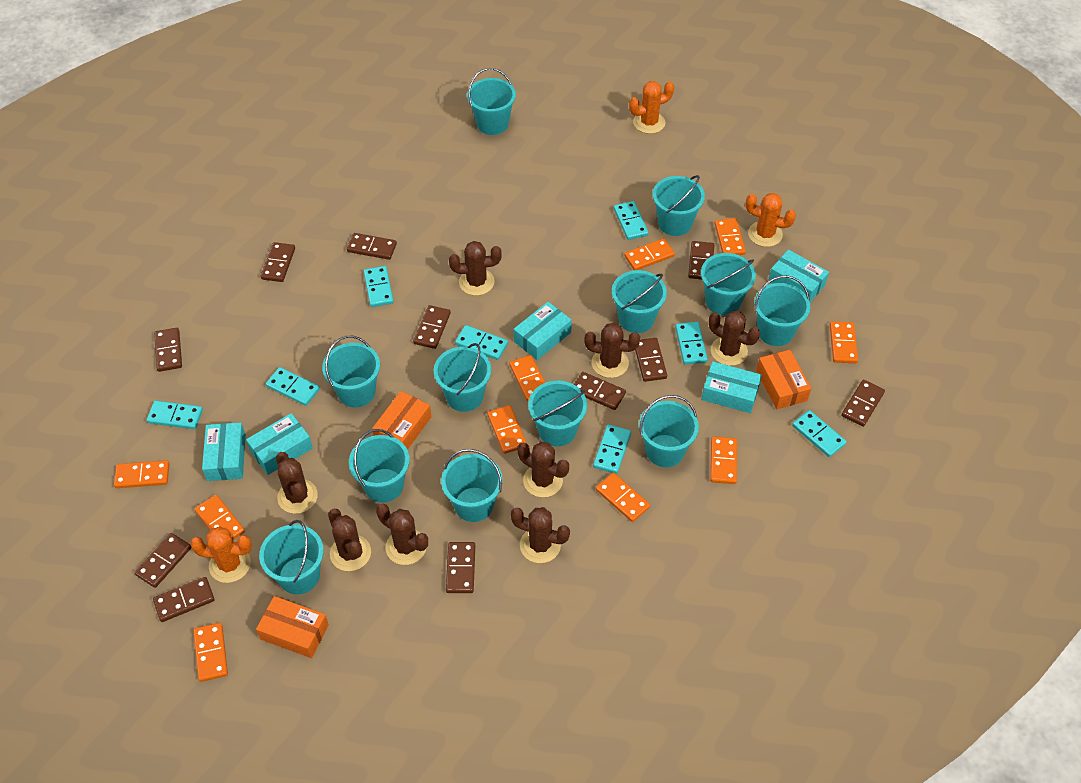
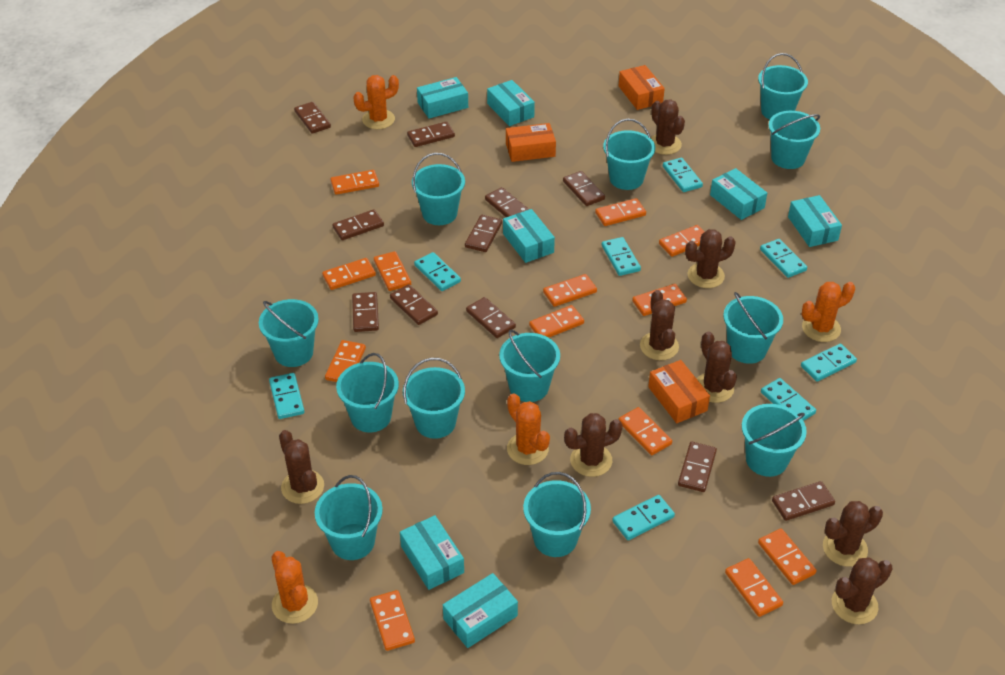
orange cactus: 3 -> 4
orange domino: 10 -> 13
turquoise box: 5 -> 7

